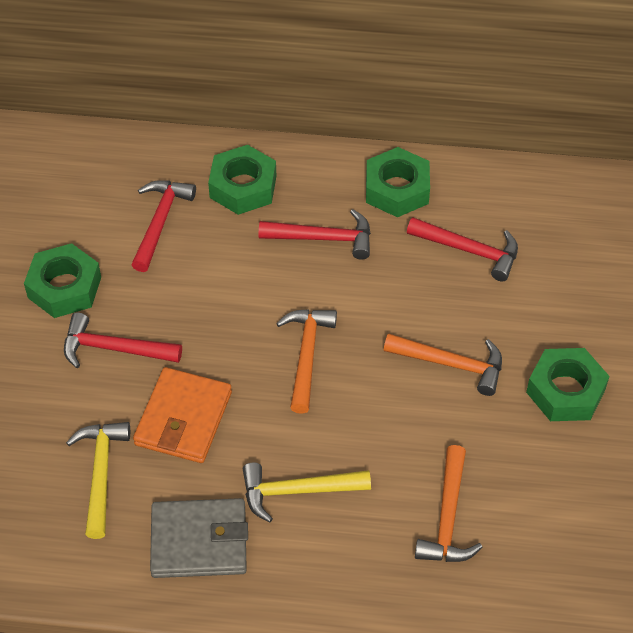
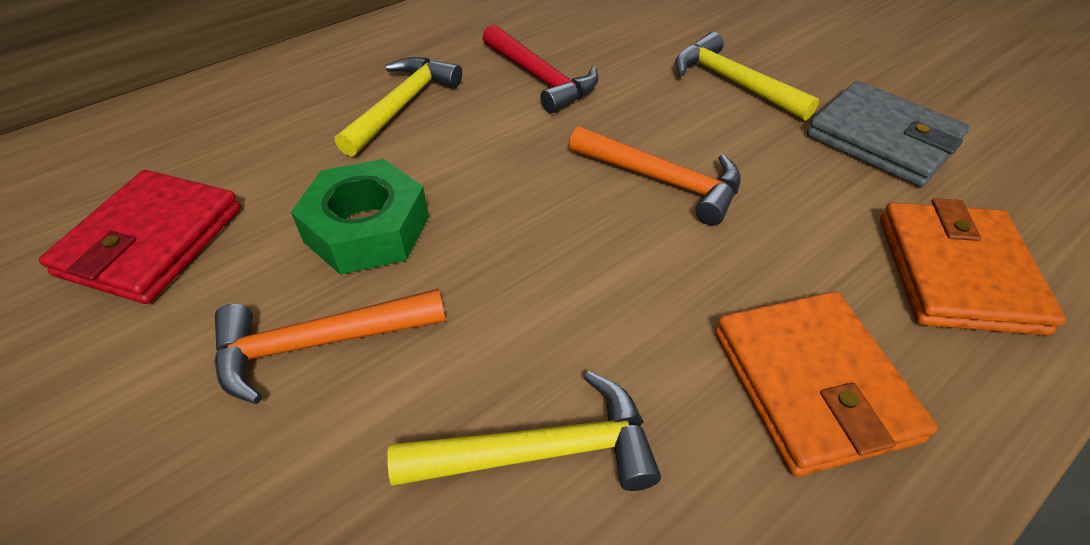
green nut: 4 -> 1
orange hammer: 3 -> 2
orange wallet: 1 -> 2
red hammer: 4 -> 1
red wallet: 0 -> 1
yellow hammer: 2 -> 3

